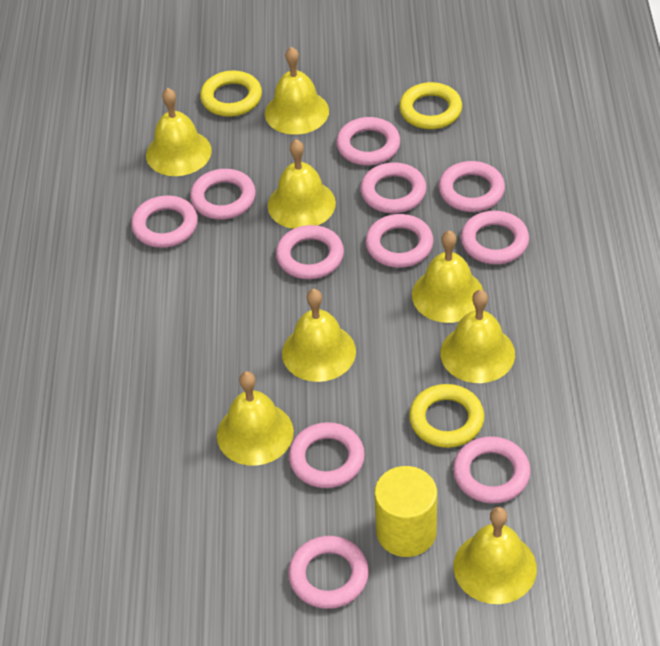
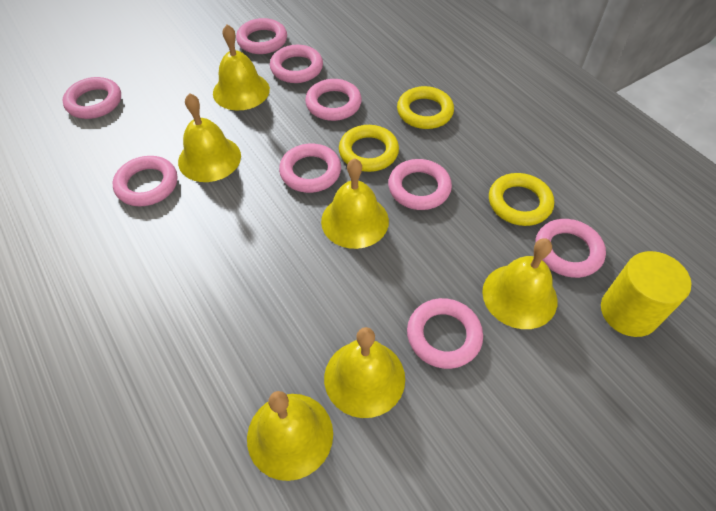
pink ring: 11 -> 9
yellow bell: 8 -> 6

